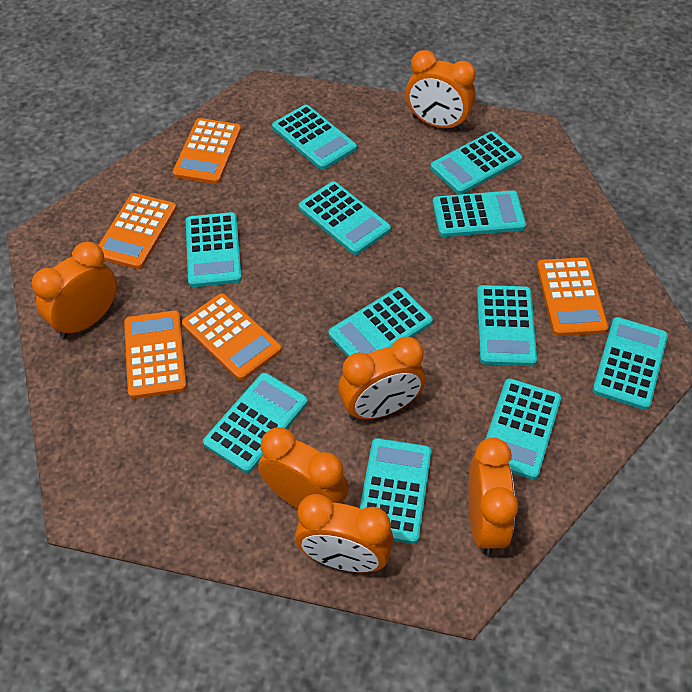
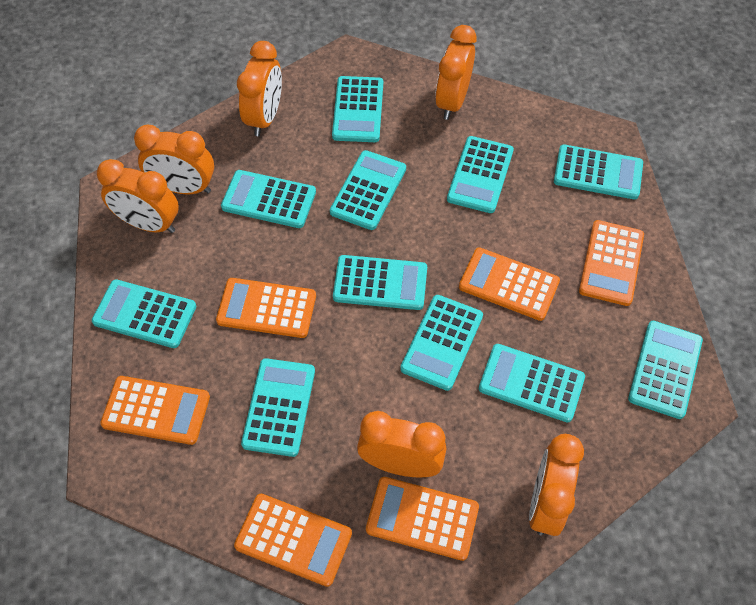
orange calculator: 5 -> 6

